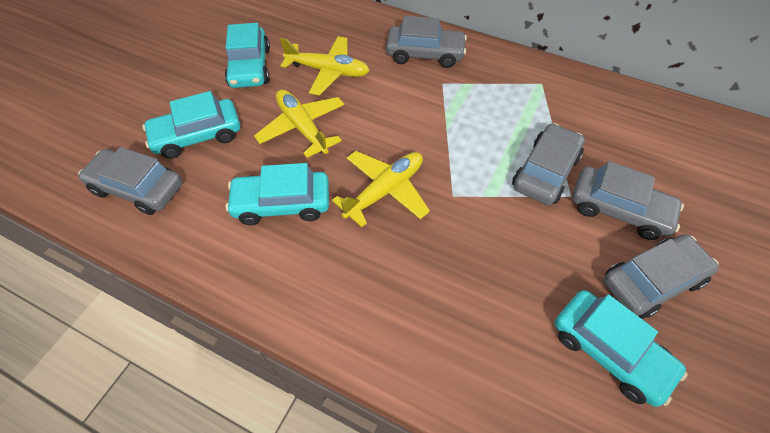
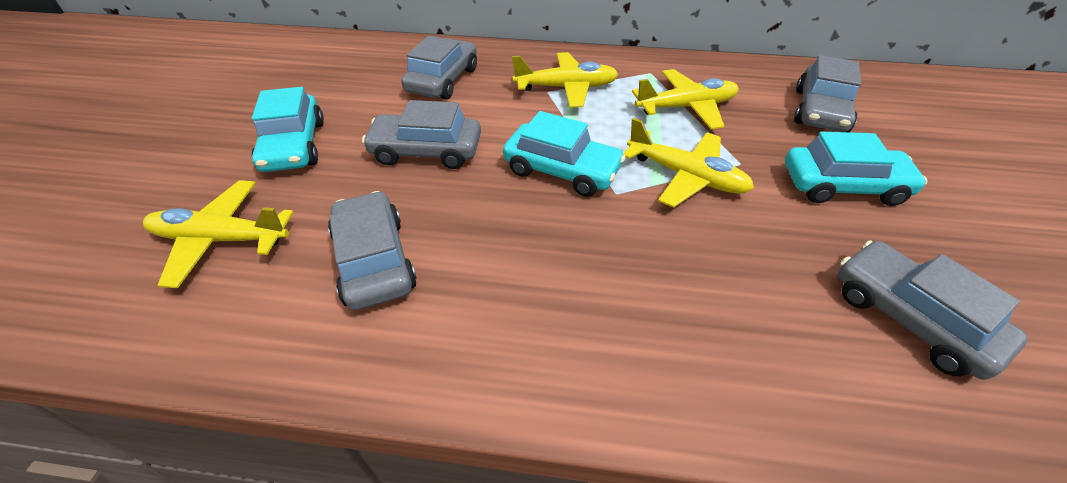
turquoise car: 4 -> 3
yellow plane: 3 -> 4

